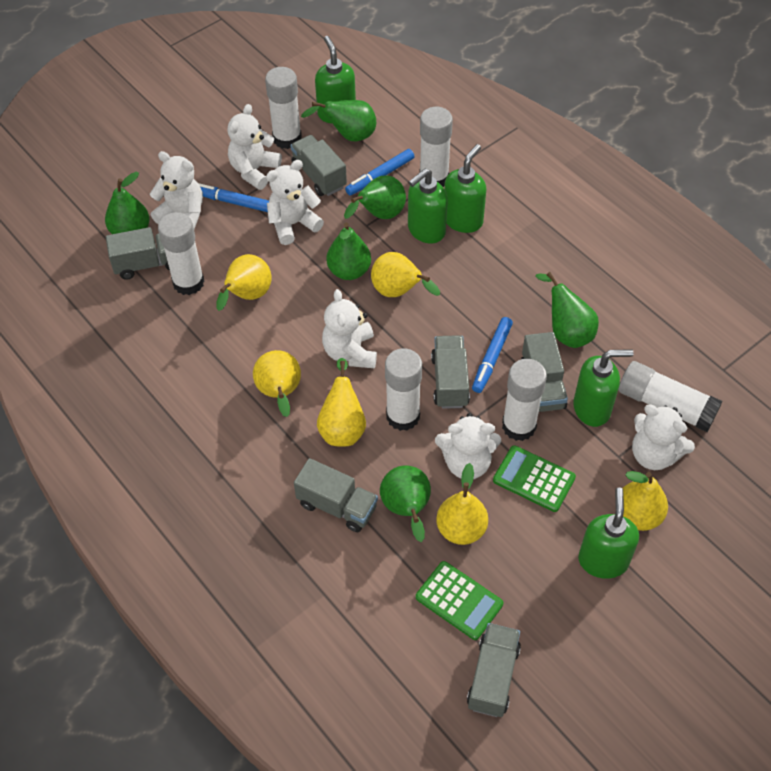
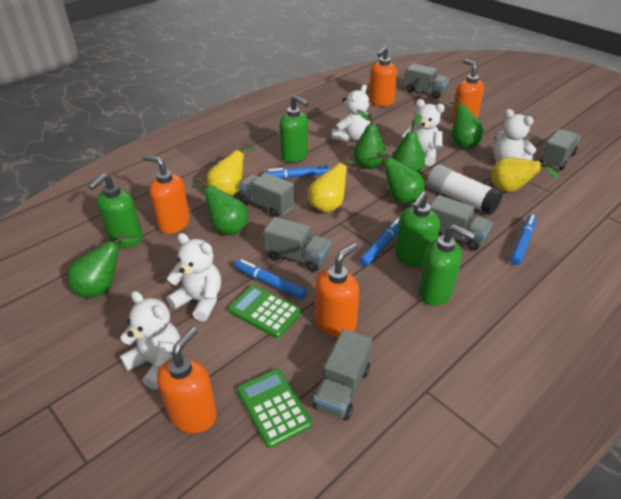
blue marker: 3 -> 4
green soap dispenser: 5 -> 4
orange soap dispenser: 0 -> 5
white glue stick: 6 -> 1
white teddy bear: 6 -> 5
yellow pear: 6 -> 3

